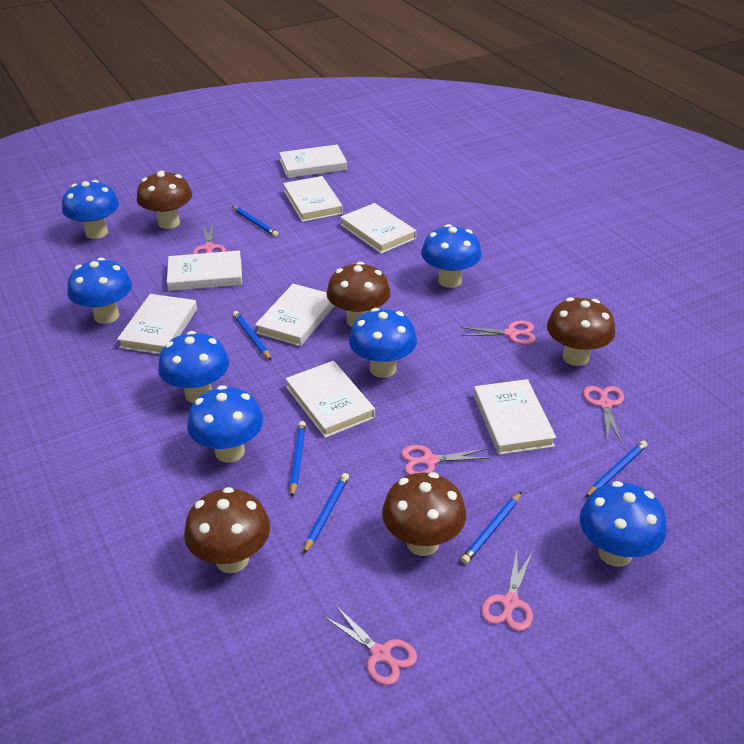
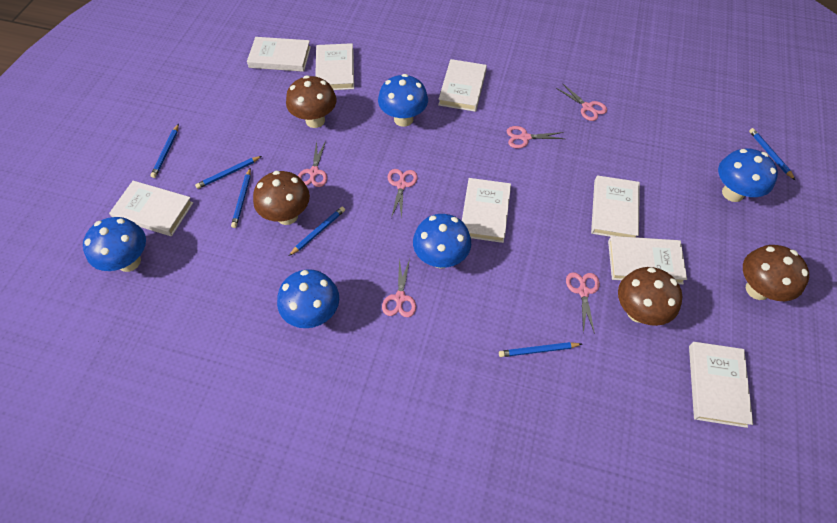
blue mushroom: 7 -> 5
brown mushroom: 5 -> 4

